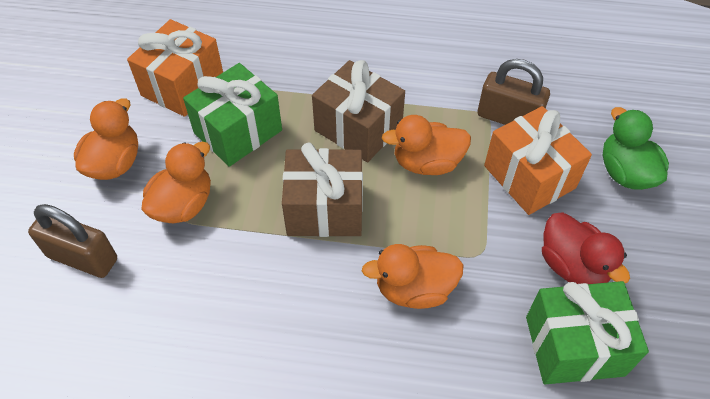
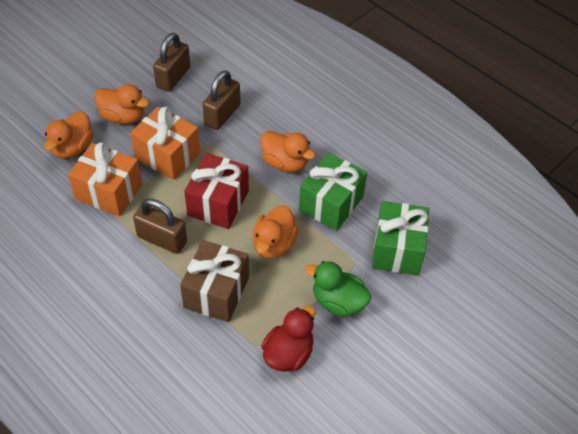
brown gift: 2 -> 1
brown padlock: 2 -> 3
red gift: 0 -> 1

